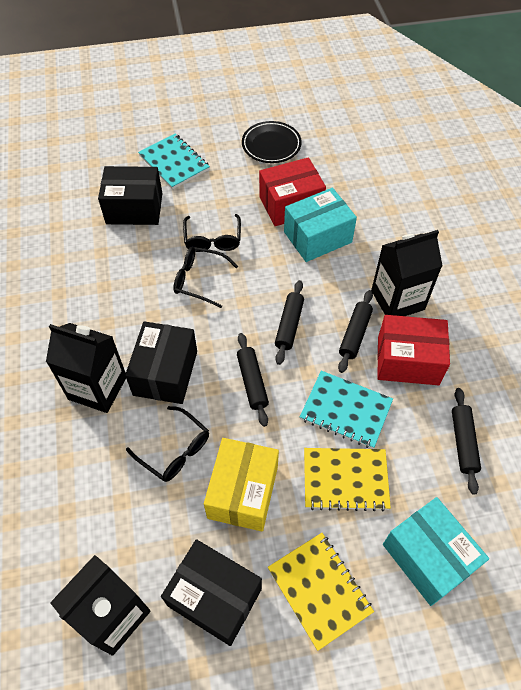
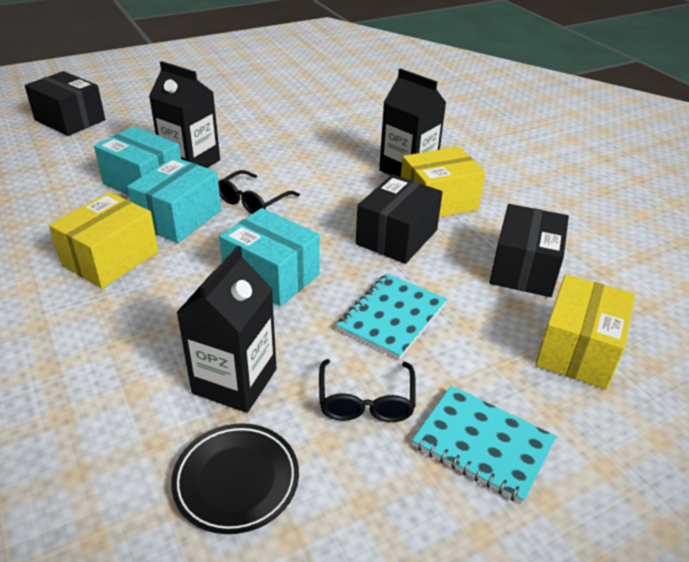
black glasses: 3 -> 2
black rolling pin: 4 -> 0
red box: 2 -> 0
turquoise box: 2 -> 3
yellow box: 1 -> 3
yellow notebook: 2 -> 0

